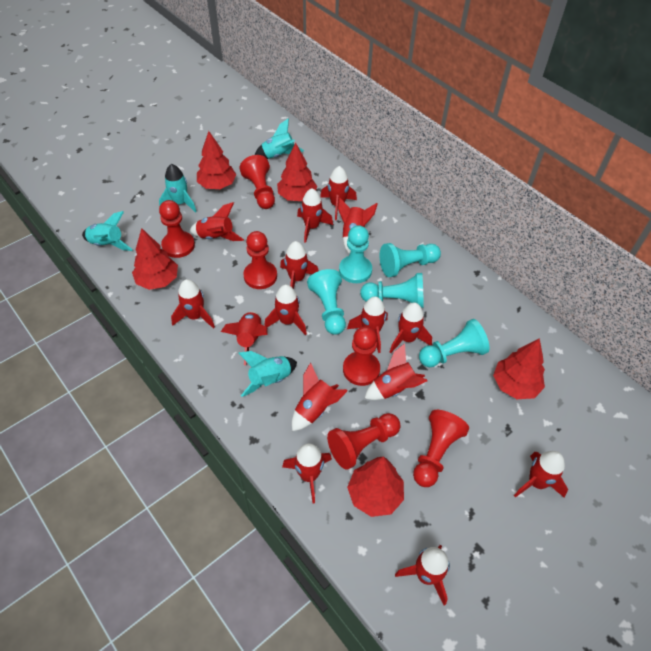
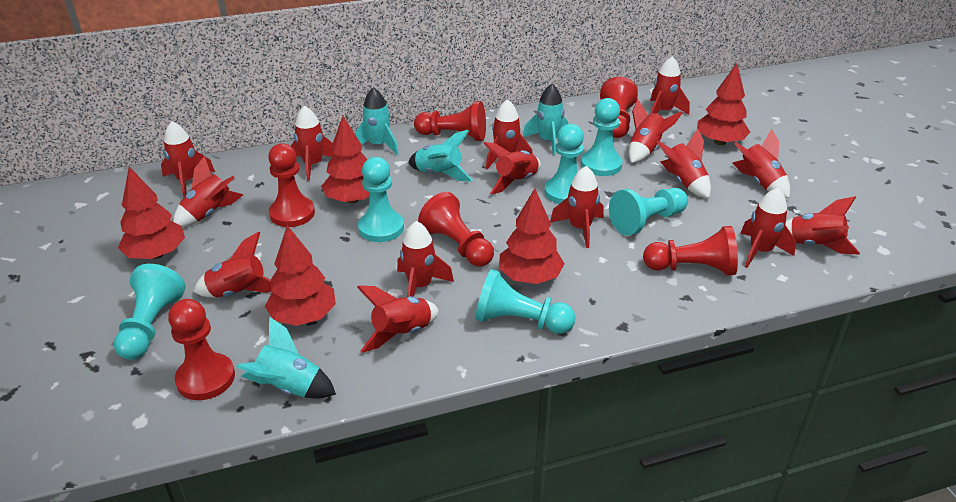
turquoise pawn: 5 -> 6

